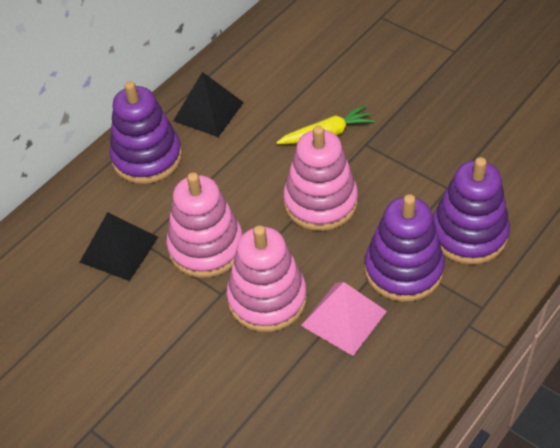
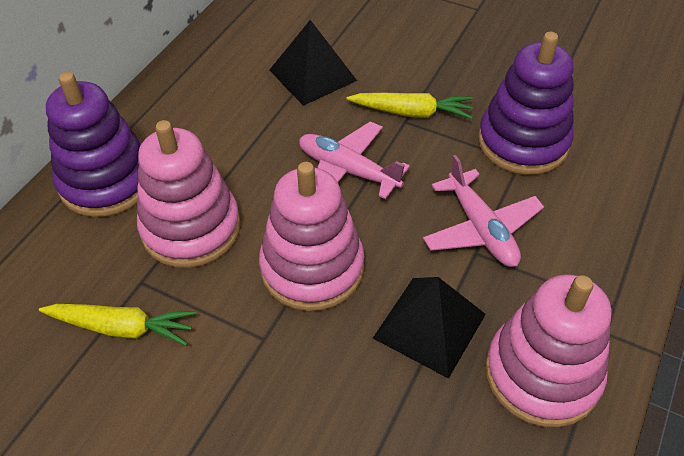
pink plane: 0 -> 2
pink pyramid: 1 -> 0
purple stacking toy: 3 -> 2
yellow carrot: 1 -> 2

